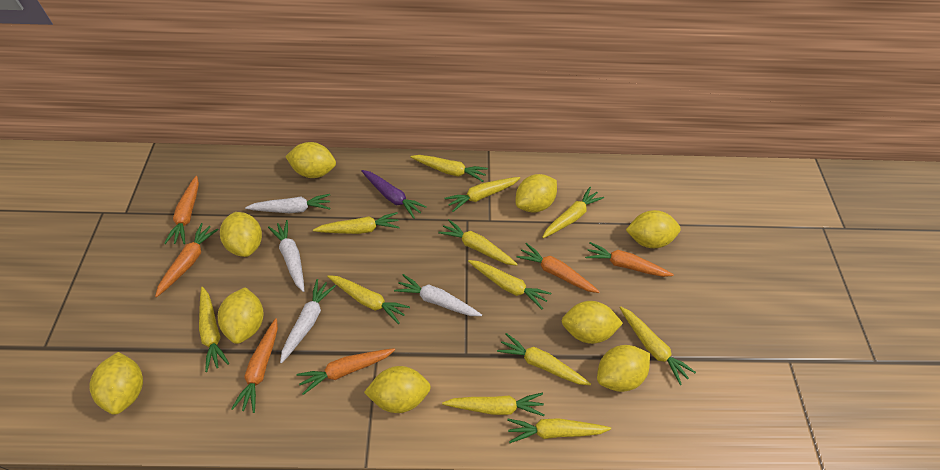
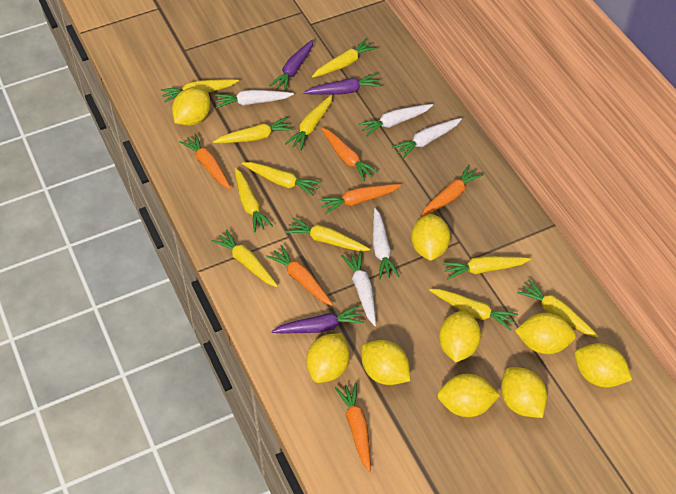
purple carrot: 1 -> 3
white carrot: 4 -> 5
yellow carrot: 12 -> 11

